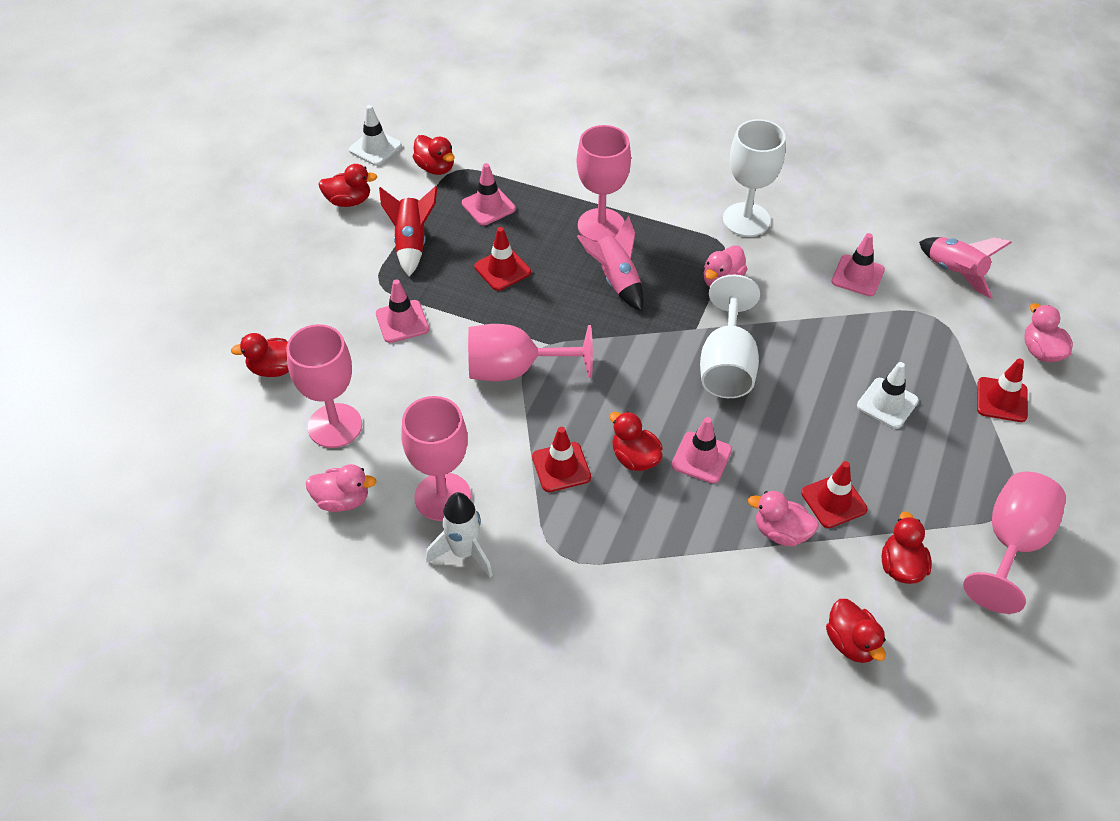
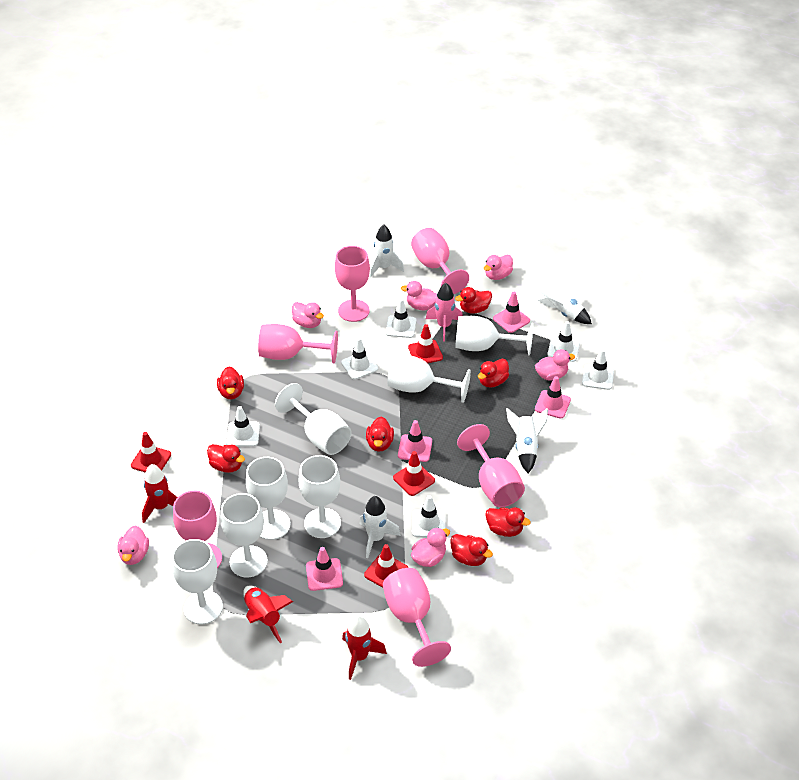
pink duck: 4 -> 6
pink goblet: 5 -> 6
pink rocket: 2 -> 1
red duck: 6 -> 7
red rocket: 1 -> 3
white goblet: 2 -> 7
white rocket: 1 -> 4
white traffic cone: 2 -> 6

